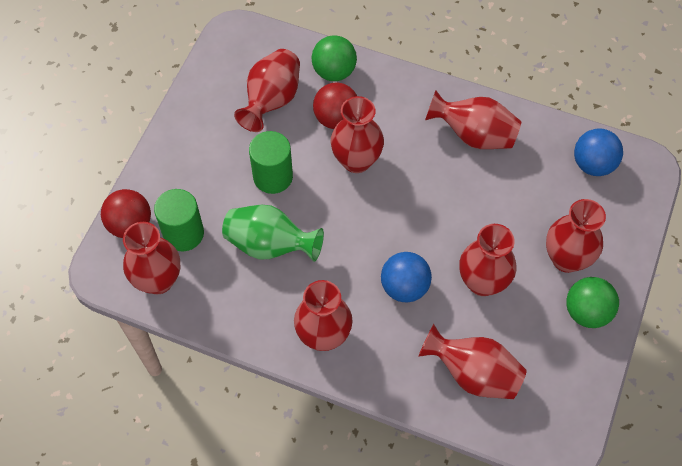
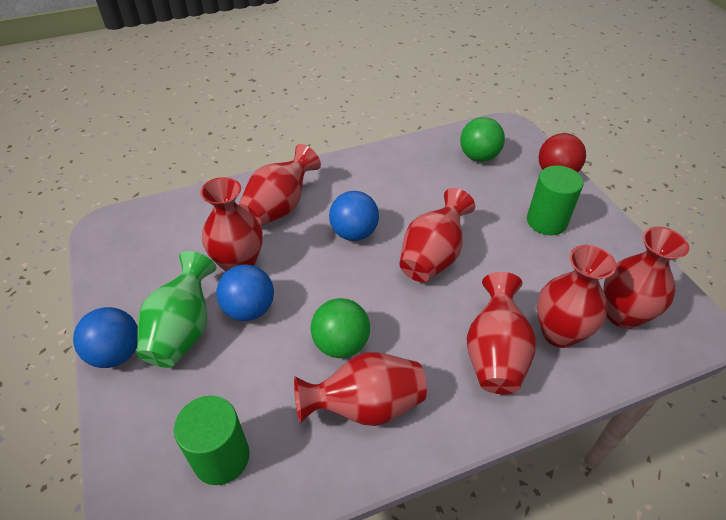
blue ball: 2 -> 3
red ball: 2 -> 1
red vase: 8 -> 7

